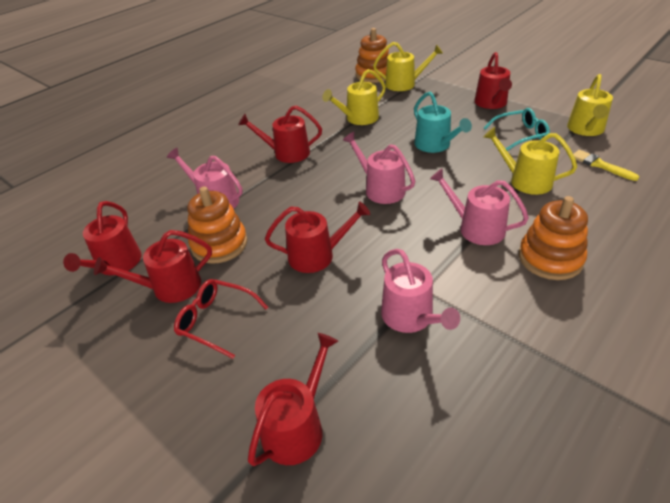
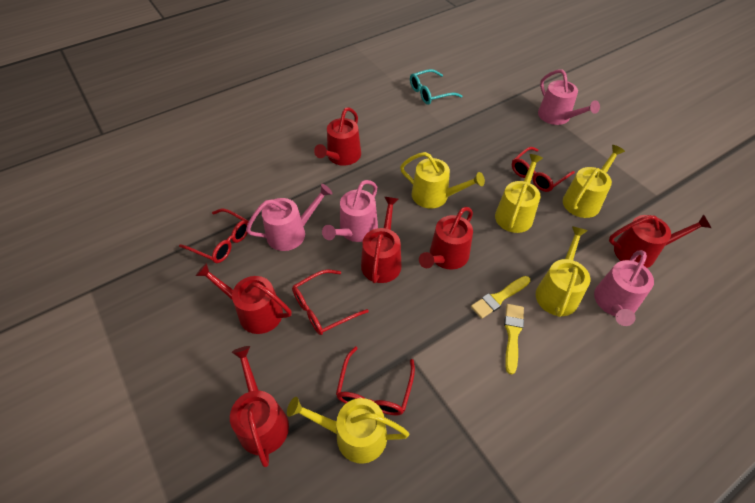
orange stacking toy: 3 -> 0
red glasses: 1 -> 4
turquoise watering can: 1 -> 0
yellow brush: 1 -> 2
yellow watering can: 4 -> 5

